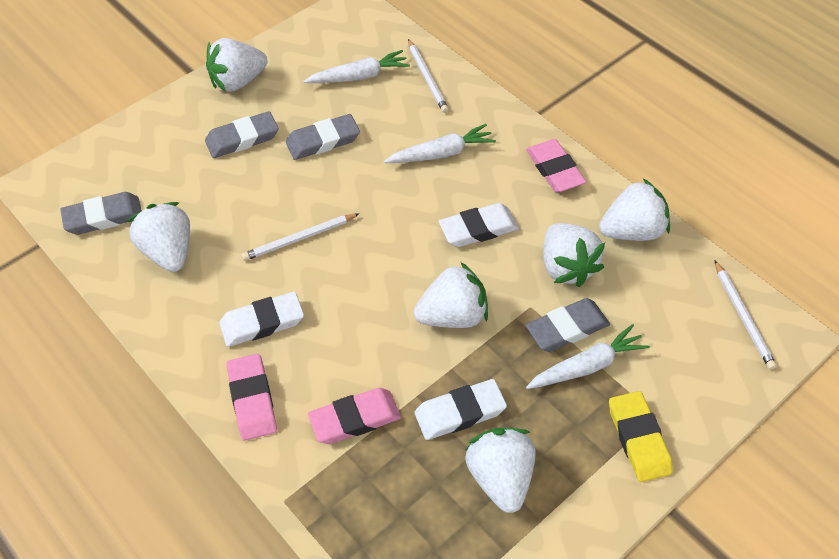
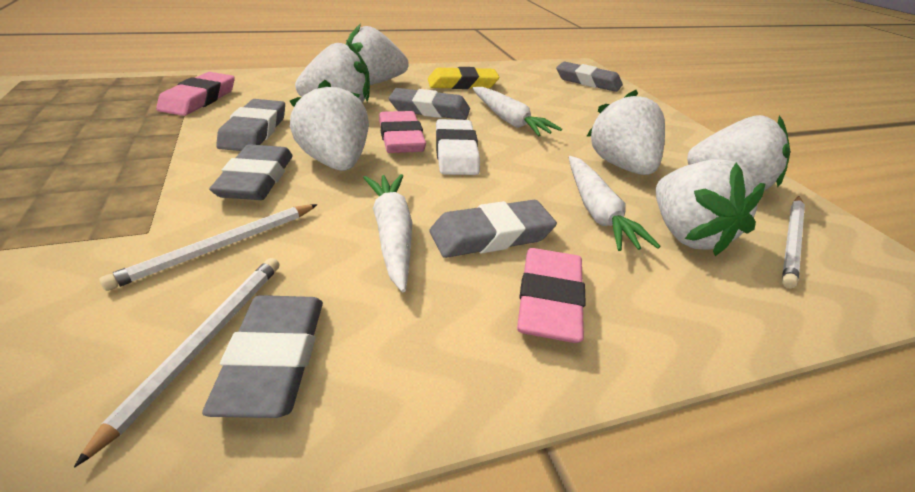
grey eraser: 4 -> 6
white eraser: 3 -> 1

